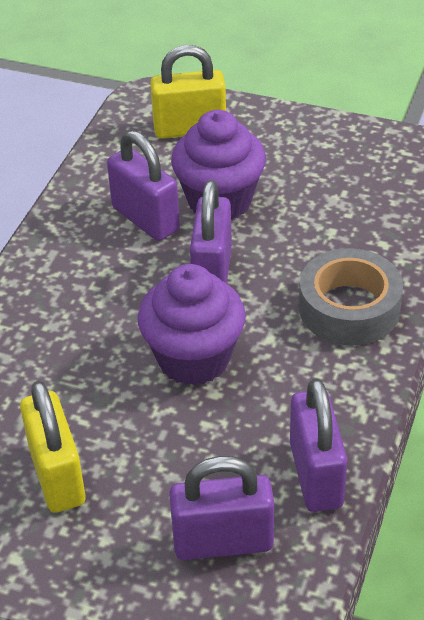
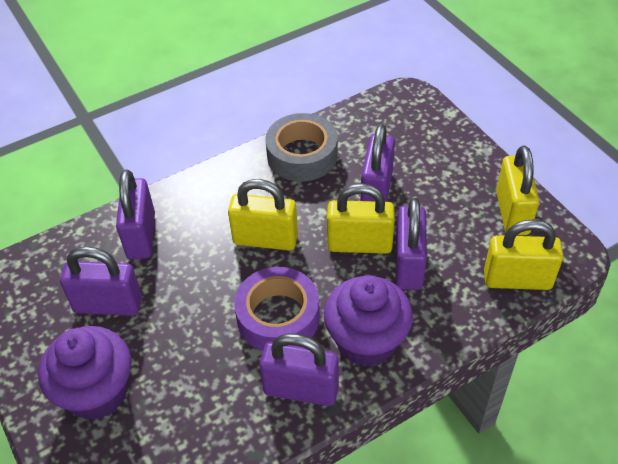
purple padlock: 4 -> 5
purple tape: 0 -> 1
yellow padlock: 2 -> 4

